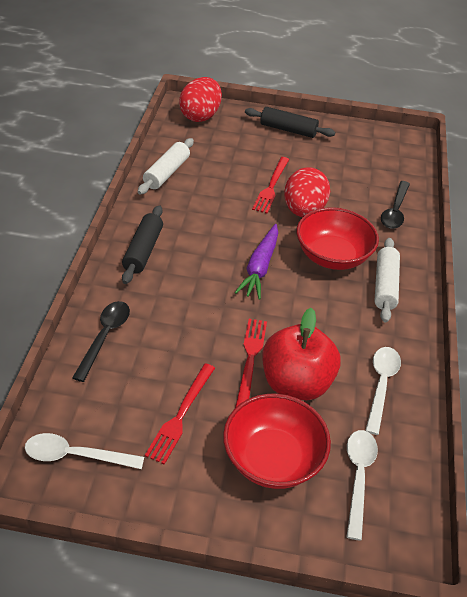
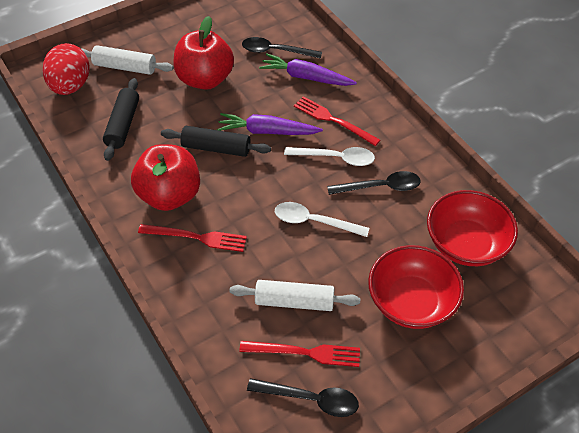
black spoon: 2 -> 3
purple carrot: 1 -> 2
red apple: 1 -> 2
red egg: 2 -> 1
white spoon: 3 -> 2

